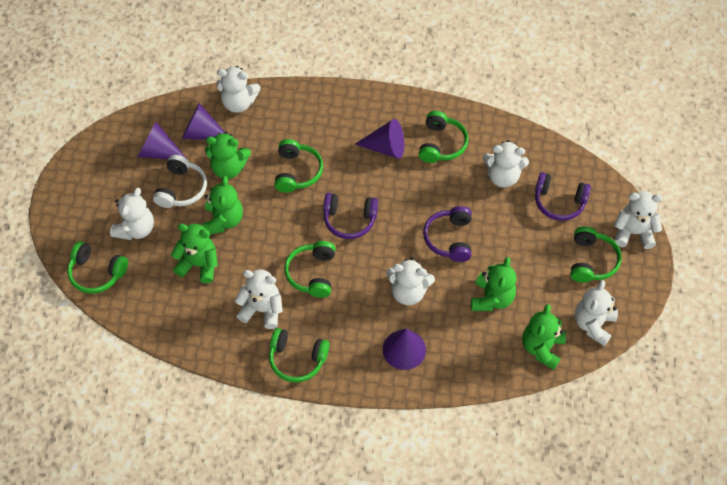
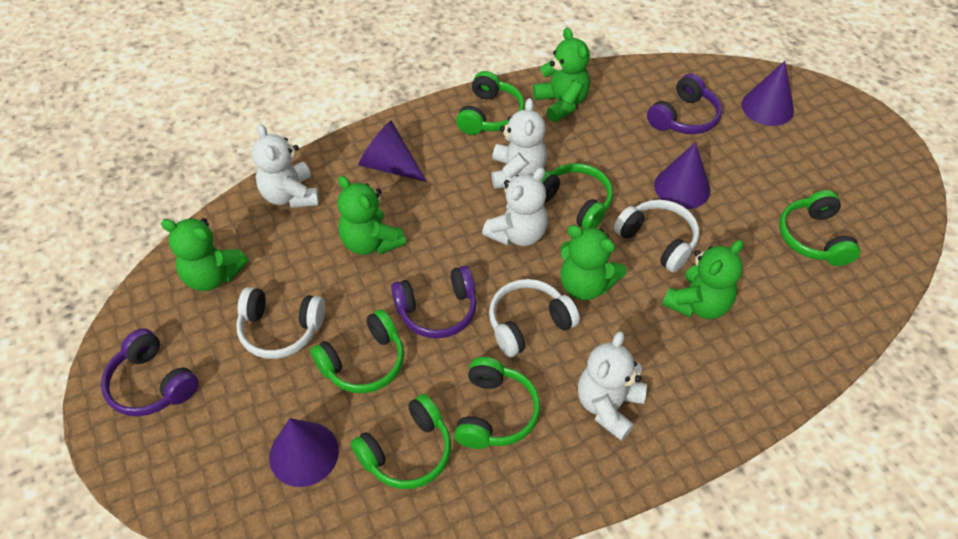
white headphones: 1 -> 3
white teddy bear: 7 -> 4

